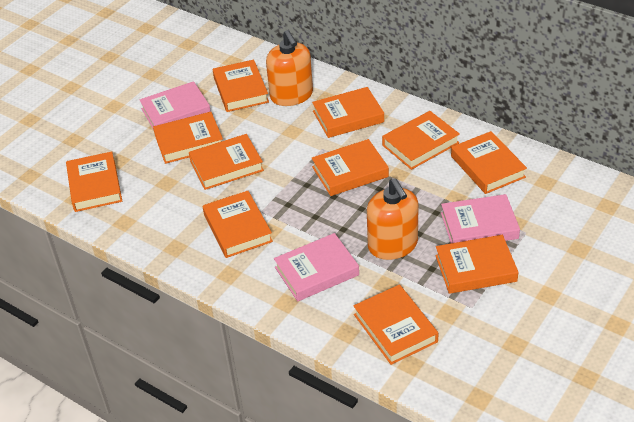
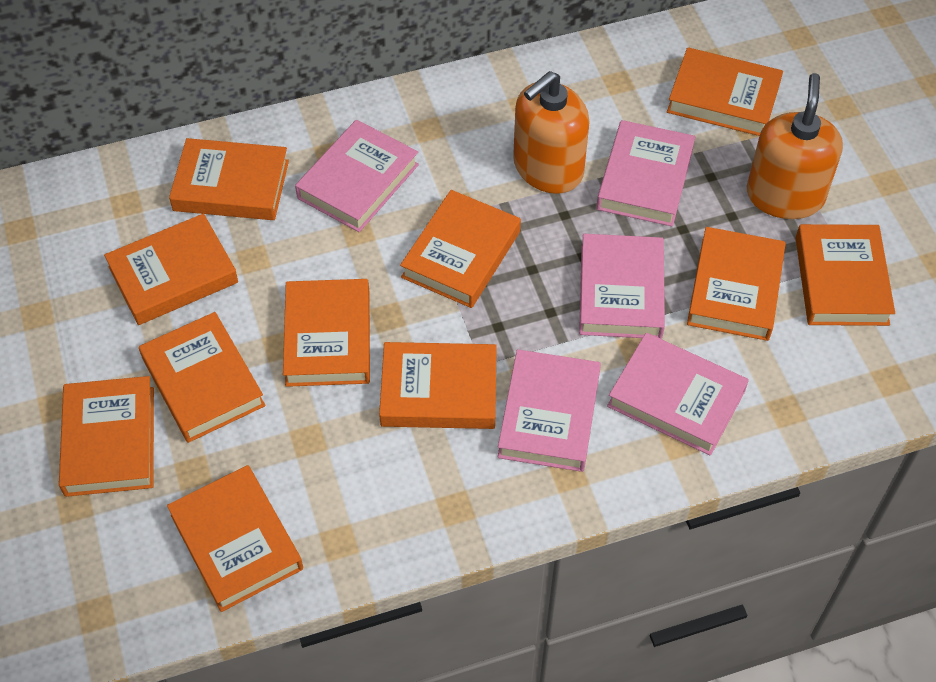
pink book: 3 -> 5

